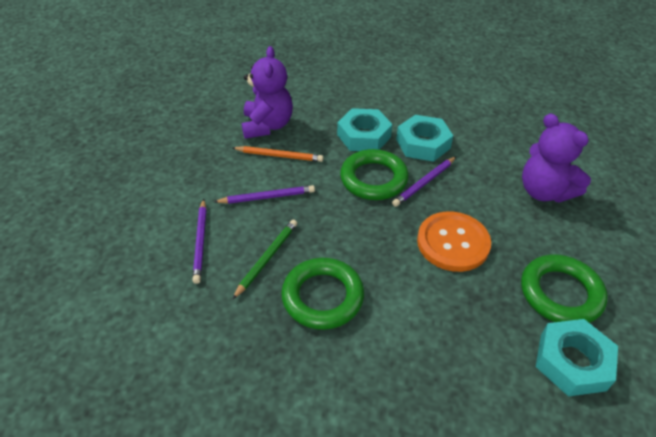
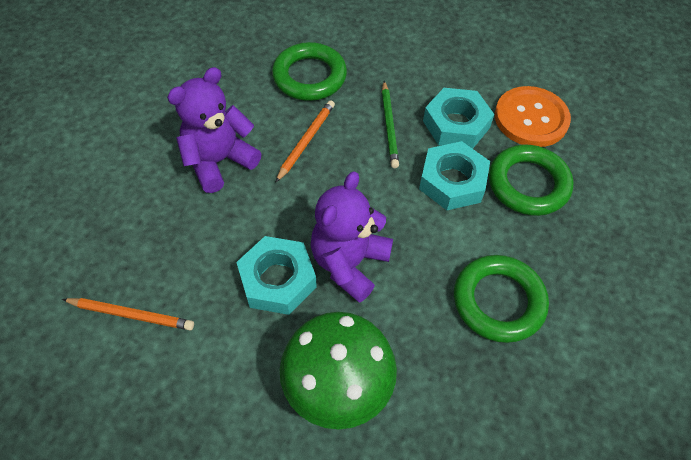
green mushroom: 0 -> 1
orange pencil: 1 -> 2
purple pencil: 3 -> 0

